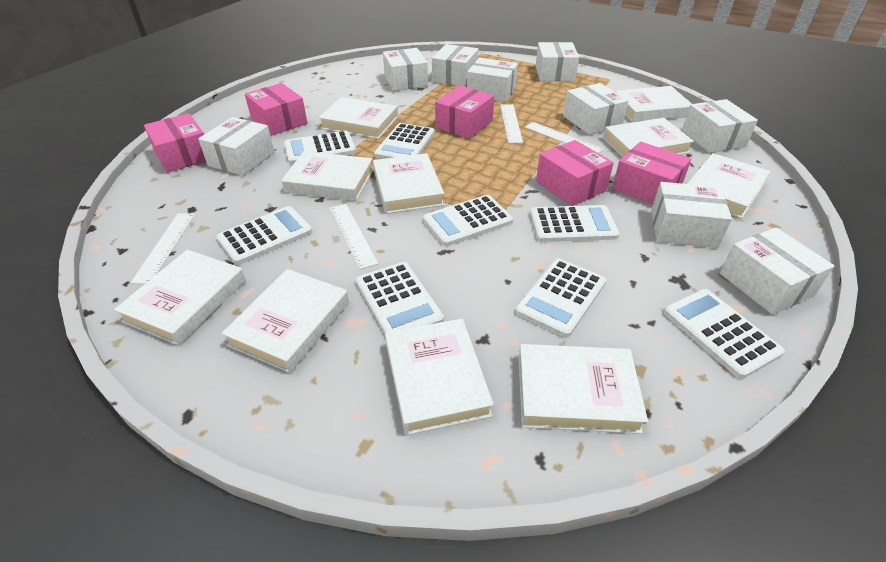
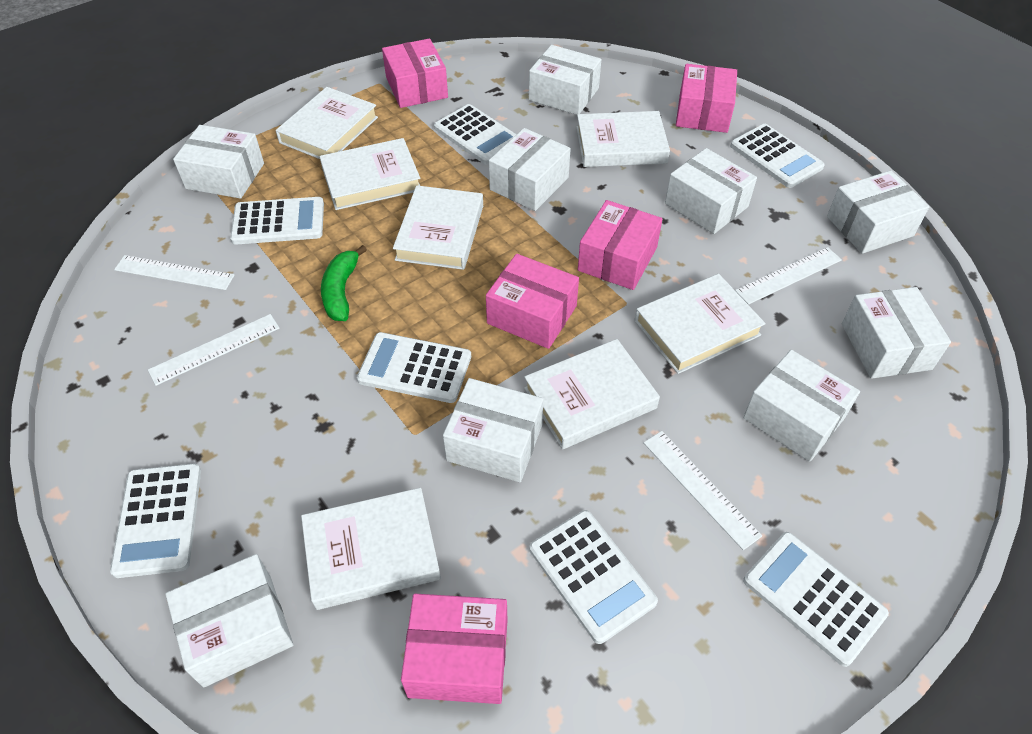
green banana: 0 -> 1
white book: 10 -> 7
white calculator: 8 -> 7

